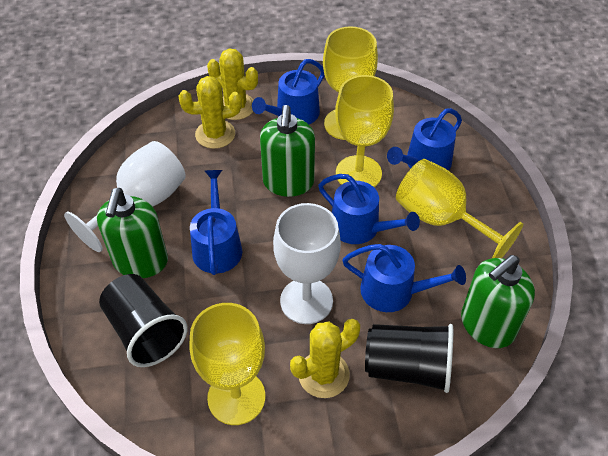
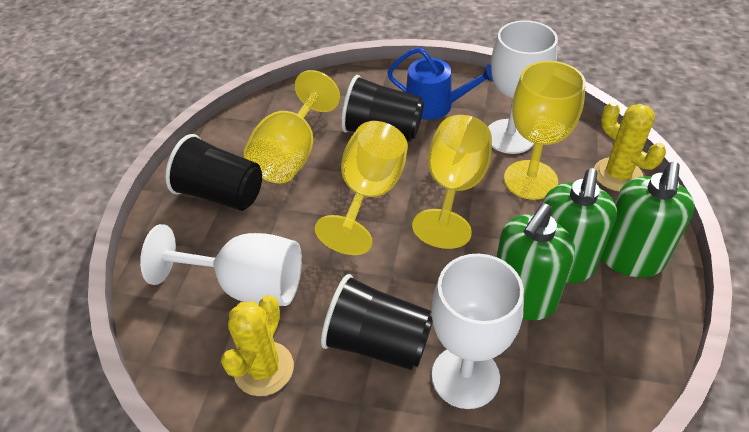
black cup: 2 -> 3
blue watering can: 5 -> 1
white goblet: 2 -> 3
yellow cactus: 3 -> 2

